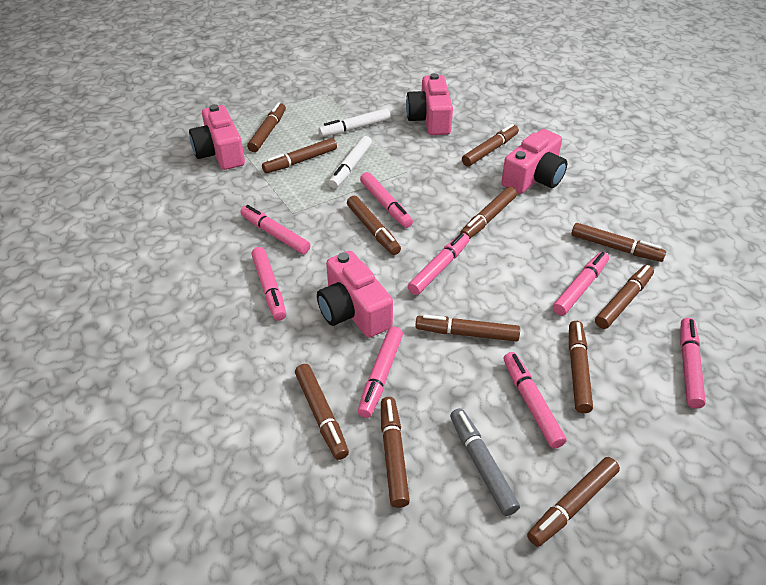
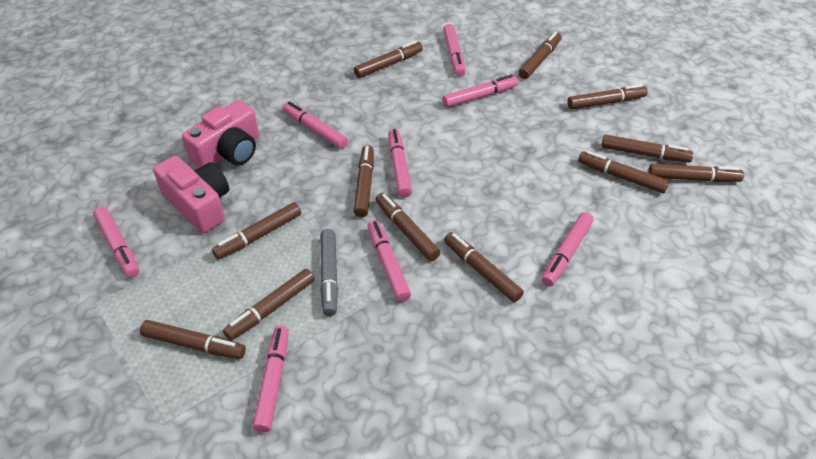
pink camera: 4 -> 2
white marker: 2 -> 0

